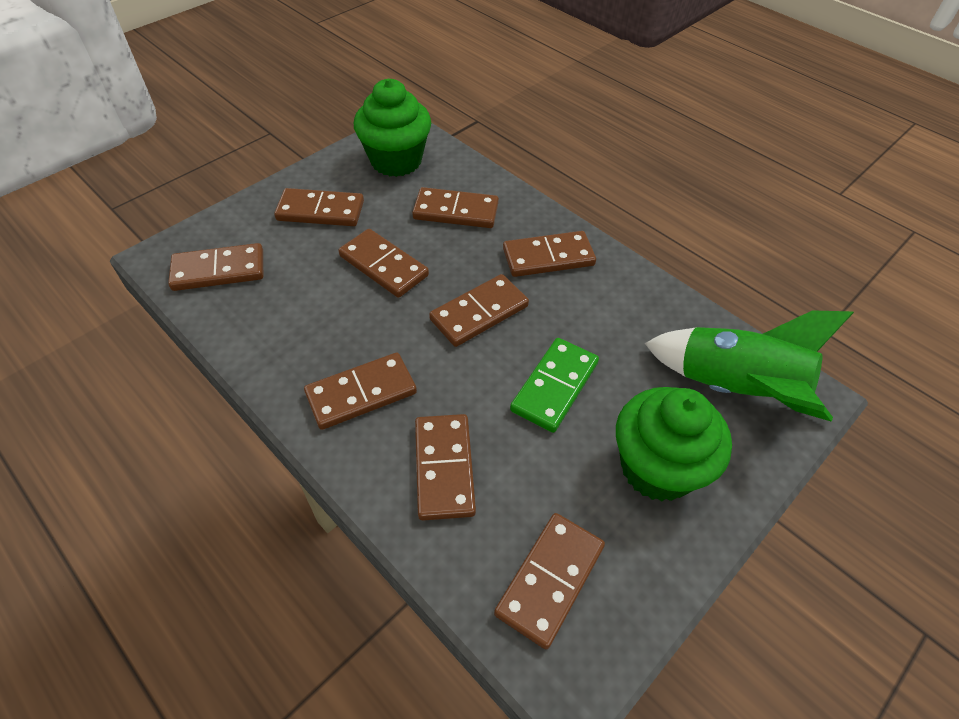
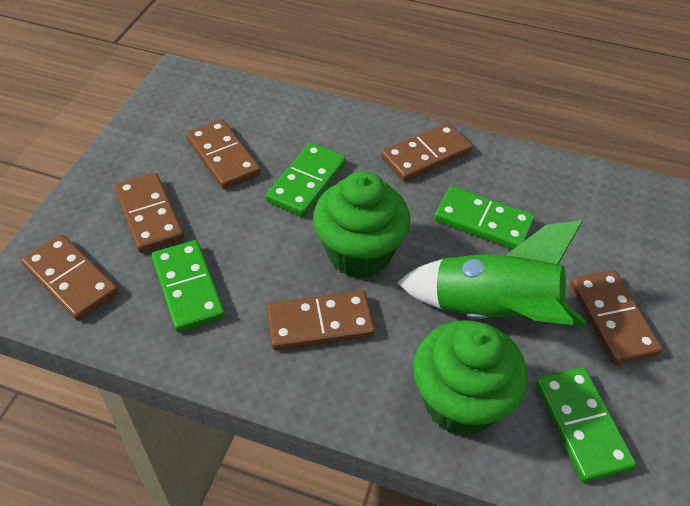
brown domino: 9 -> 6
green domino: 1 -> 4

